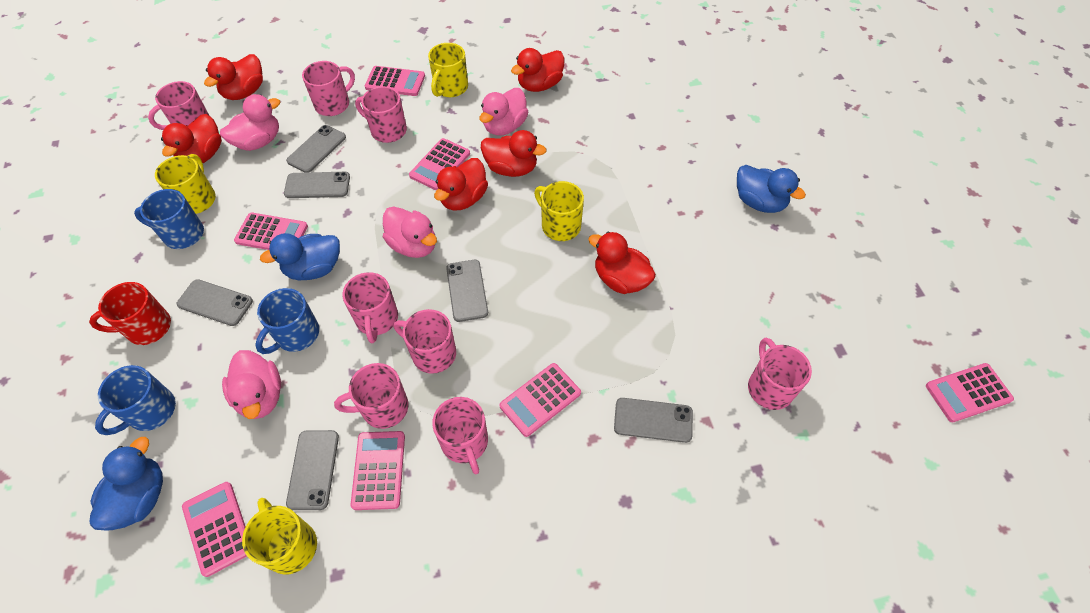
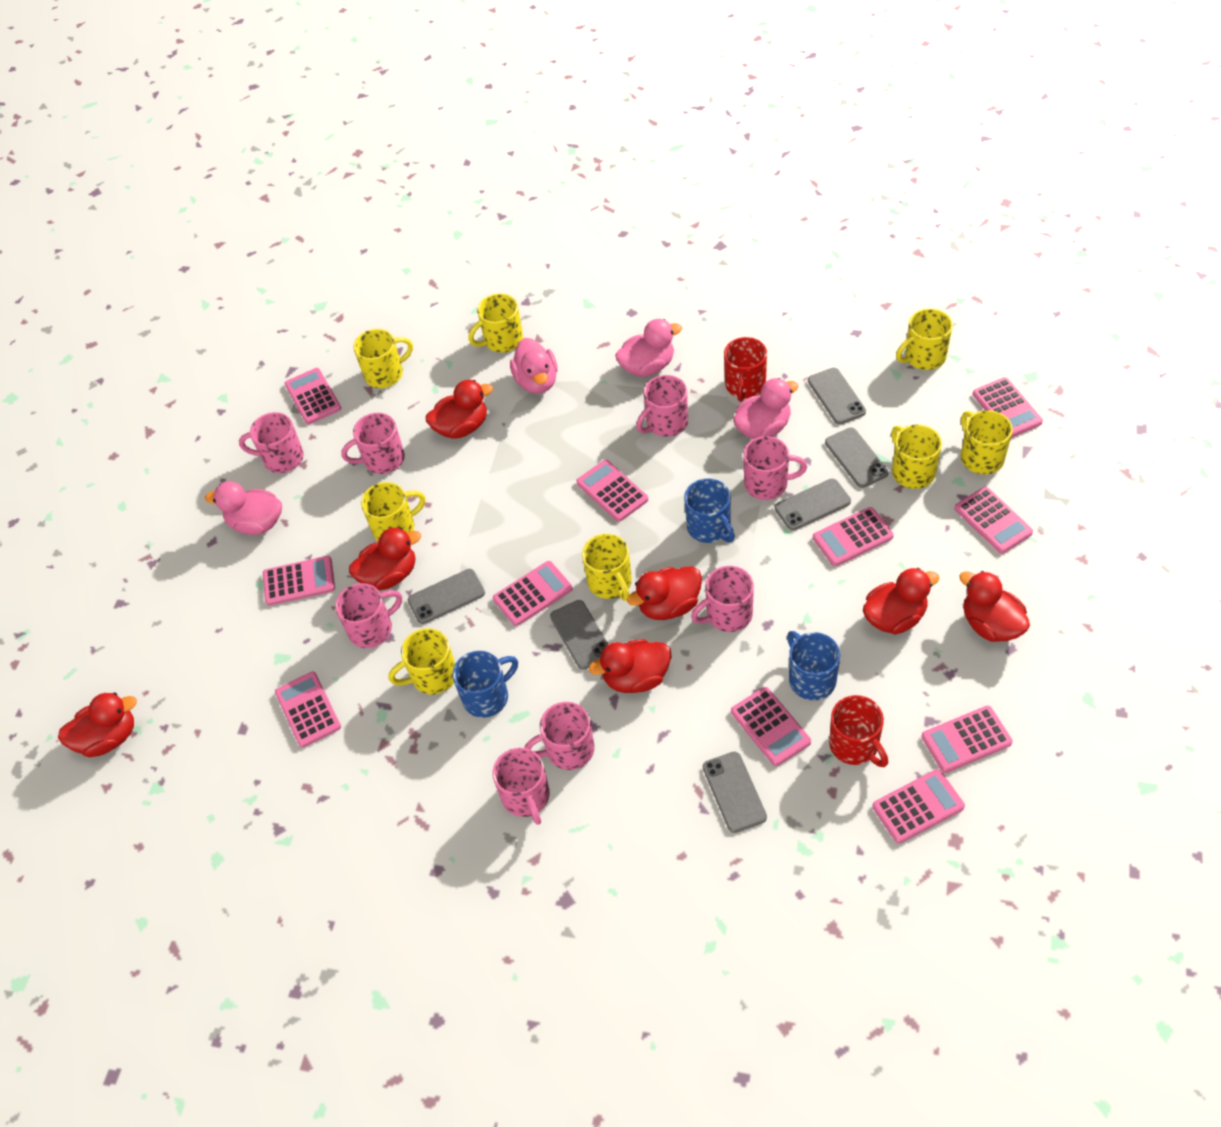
blue duck: 3 -> 0
pink calculator: 7 -> 11
red duck: 6 -> 7
red mug: 1 -> 2
yellow mug: 4 -> 8

